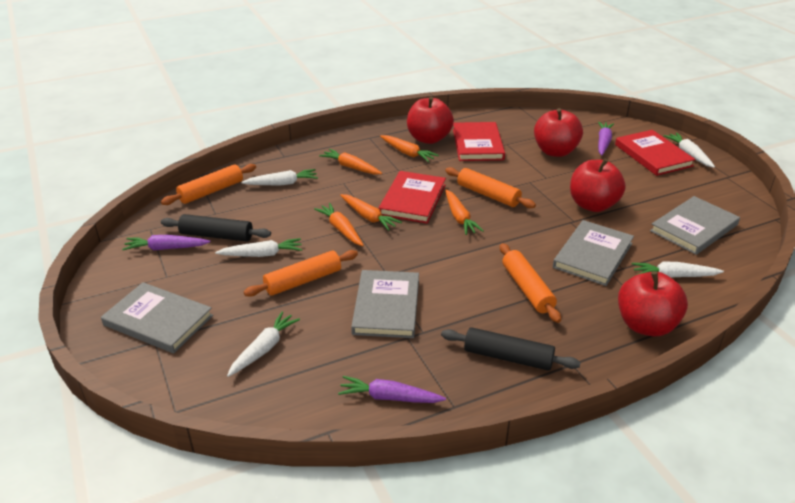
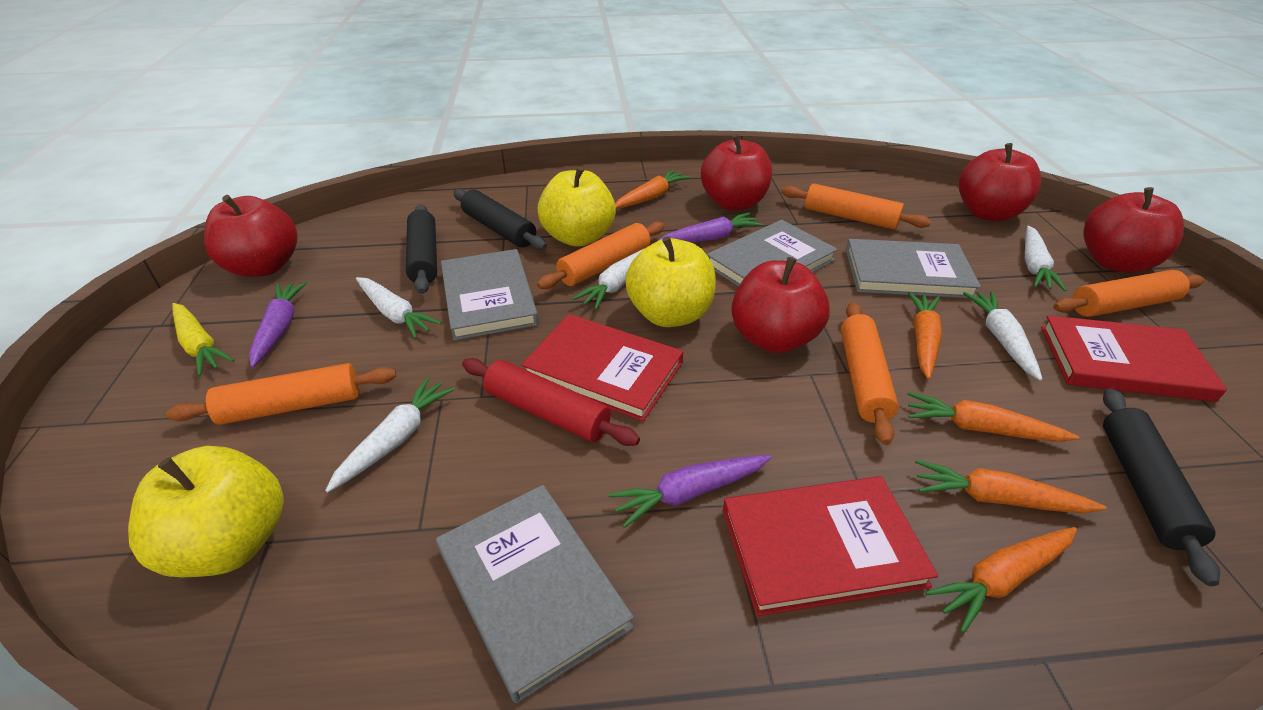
black rolling pin: 2 -> 3
orange rolling pin: 4 -> 5
red apple: 4 -> 5
red rolling pin: 0 -> 1
yellow apple: 0 -> 3
yellow carrot: 0 -> 1

